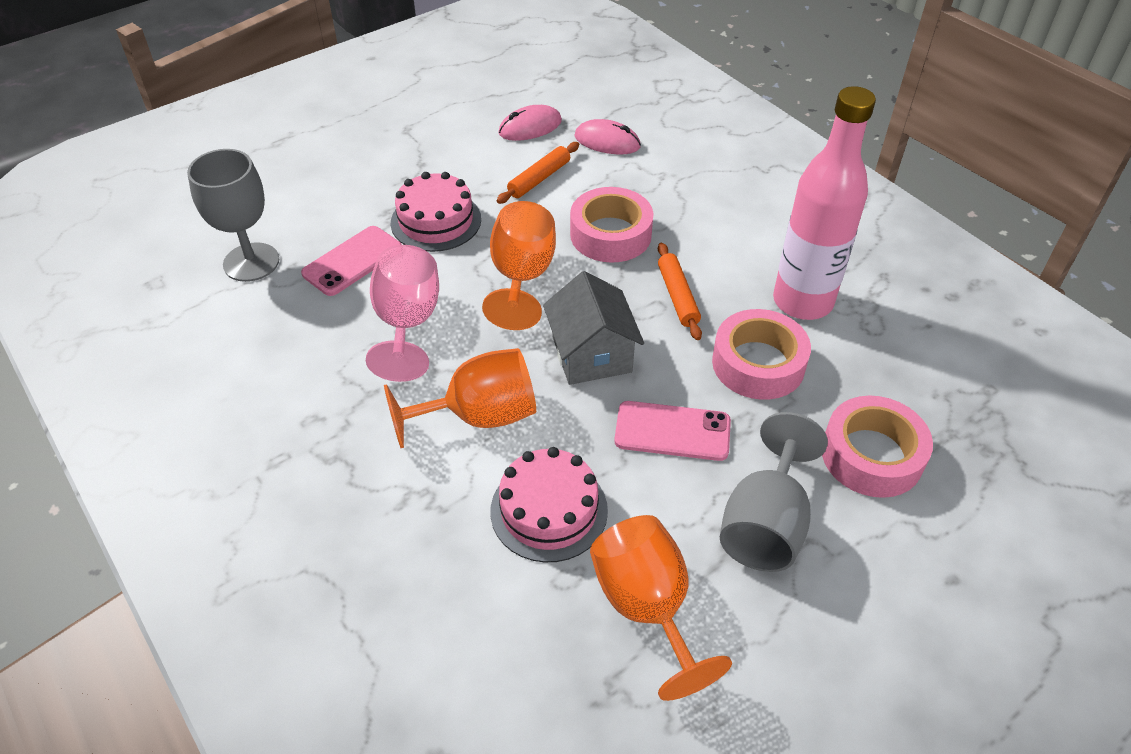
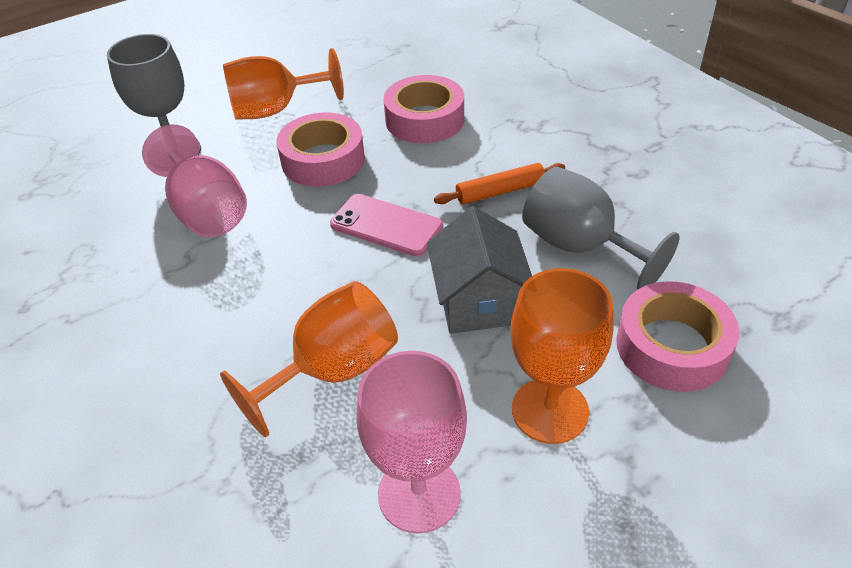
orange rolling pin: 2 -> 1
pink bottle: 1 -> 0
pink cake: 2 -> 0
pink goblet: 1 -> 2
pink mouse: 2 -> 0
pink phone: 2 -> 1

